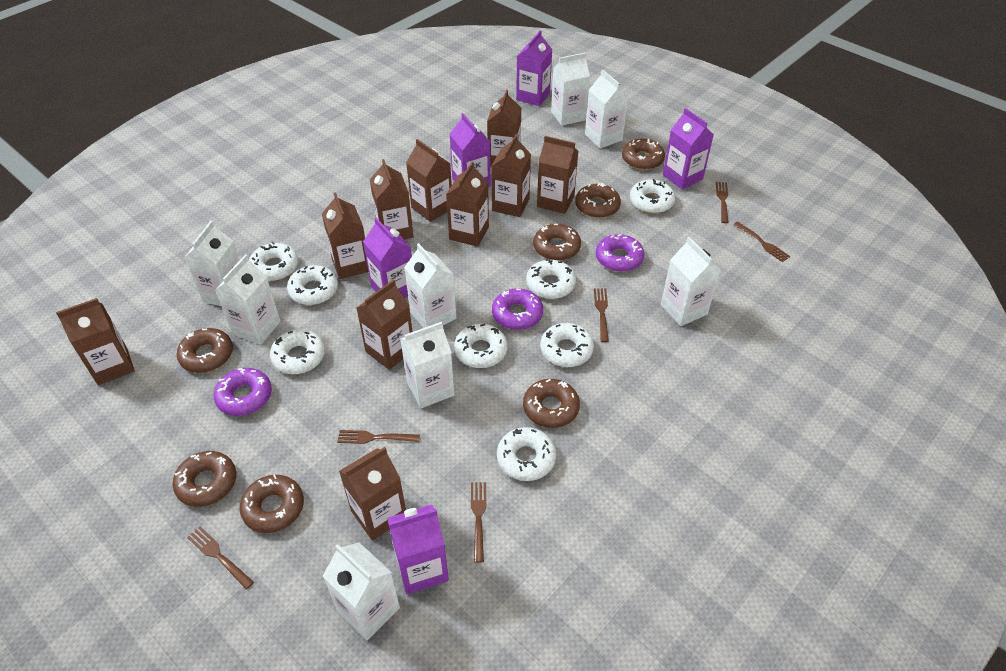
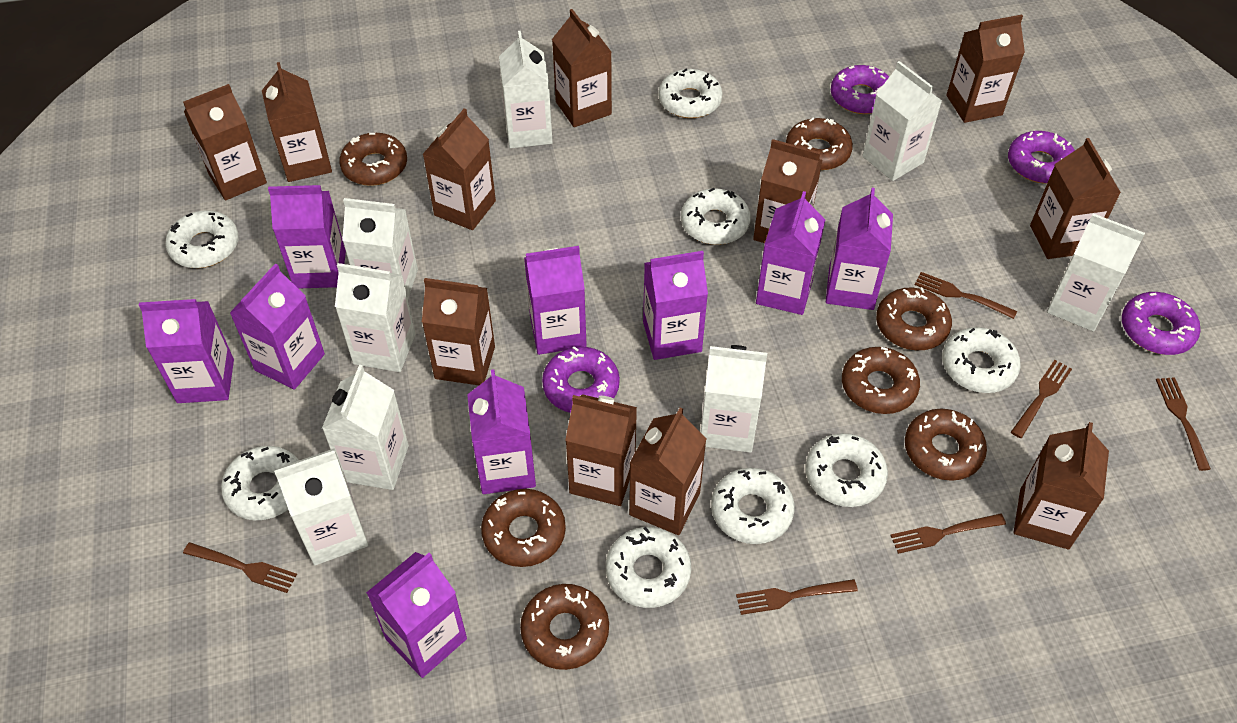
brown carton: 10 -> 11
purple carton: 5 -> 9
purple donut: 3 -> 4

